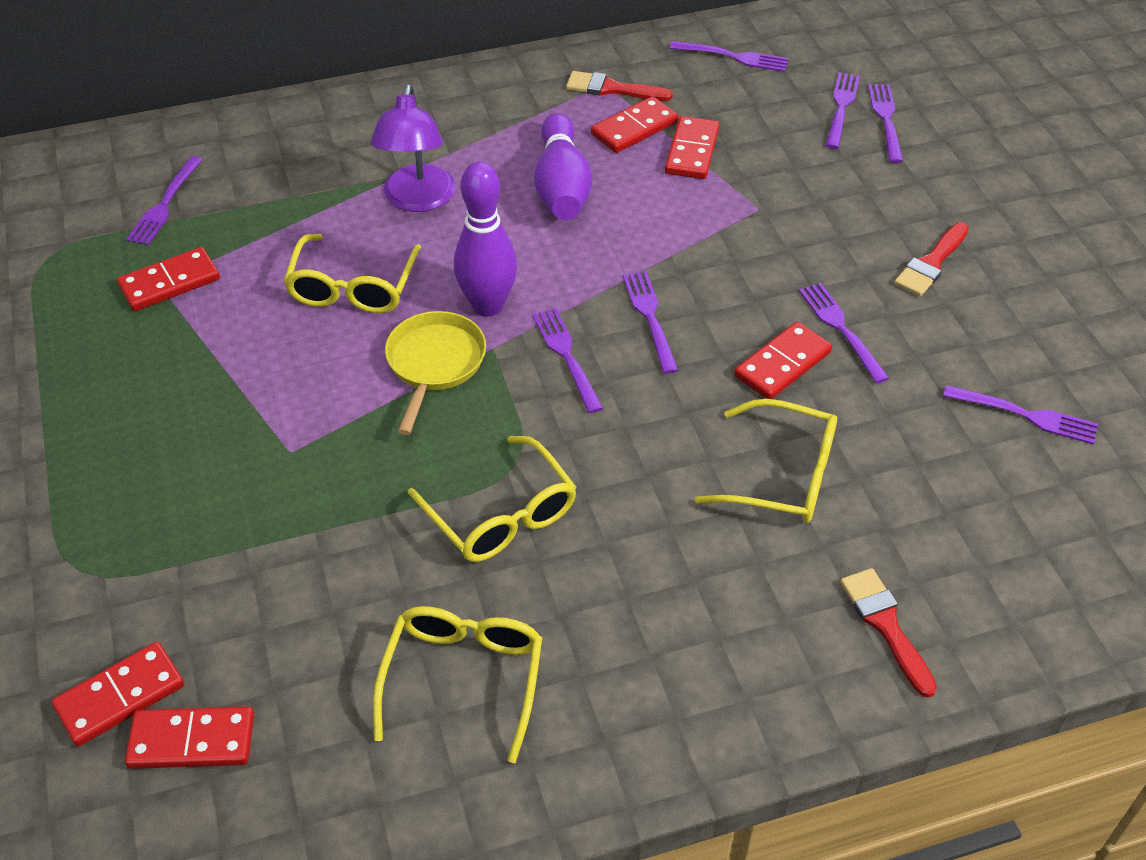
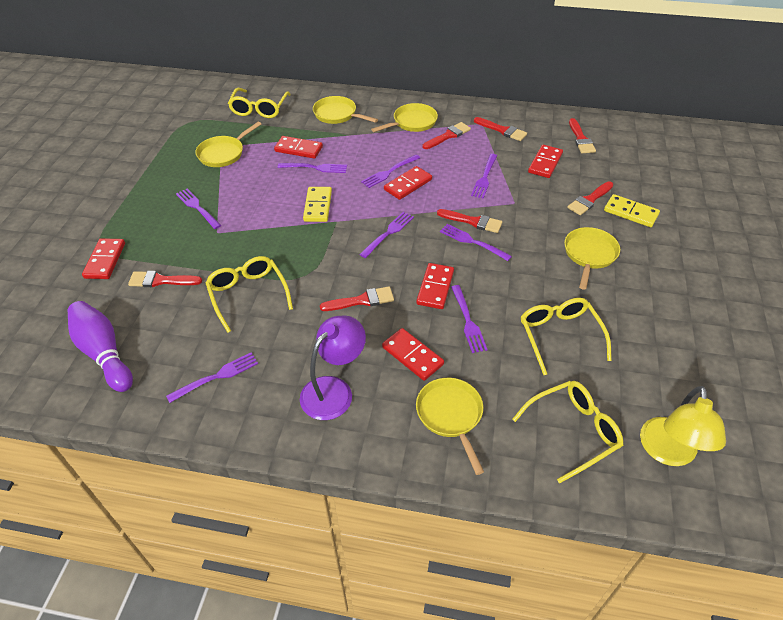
purple bowling pin: 2 -> 1
red brush: 3 -> 7
yellow domino: 0 -> 2
yellow lamp: 0 -> 1
yellow pan: 1 -> 5

